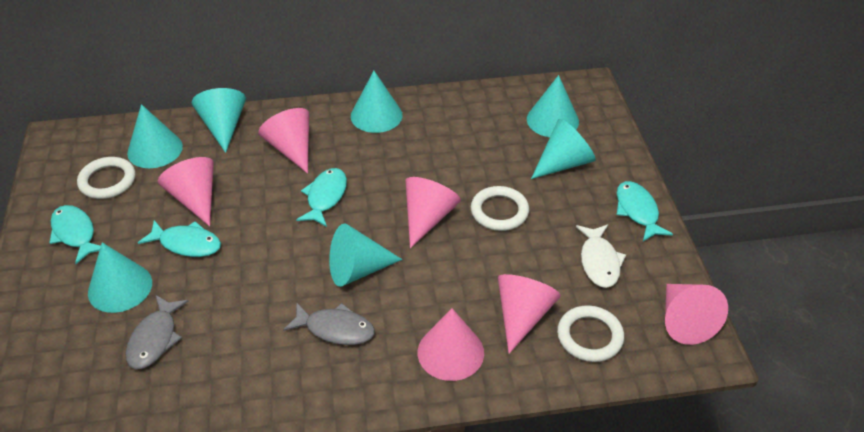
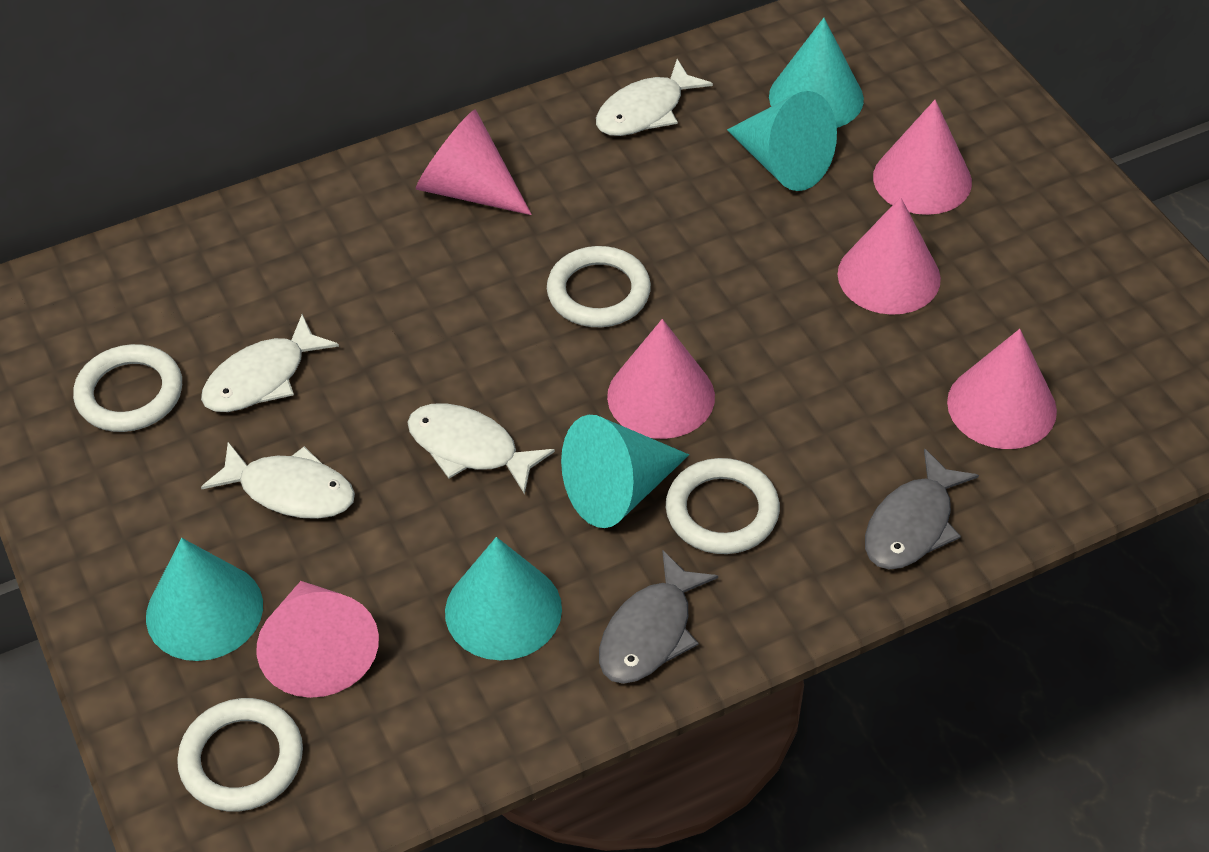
turquoise cone: 7 -> 5
turquoise fish: 4 -> 0
white fish: 1 -> 4
white ring: 3 -> 4

